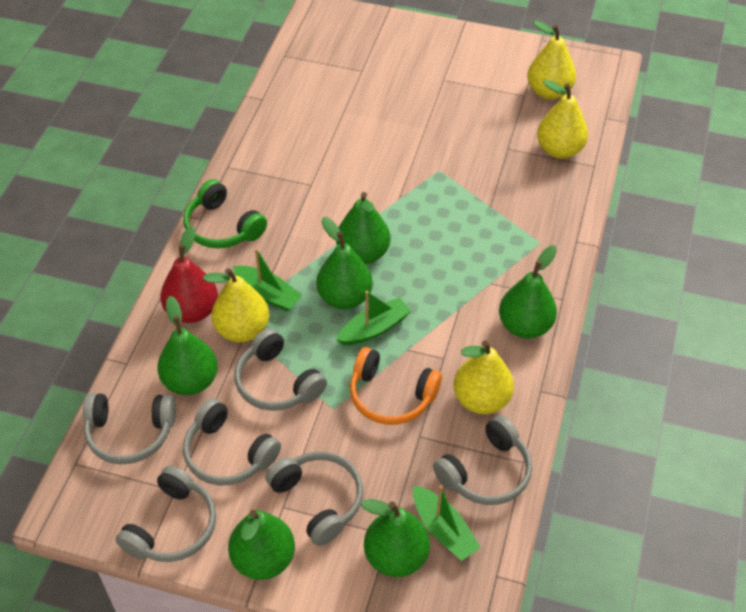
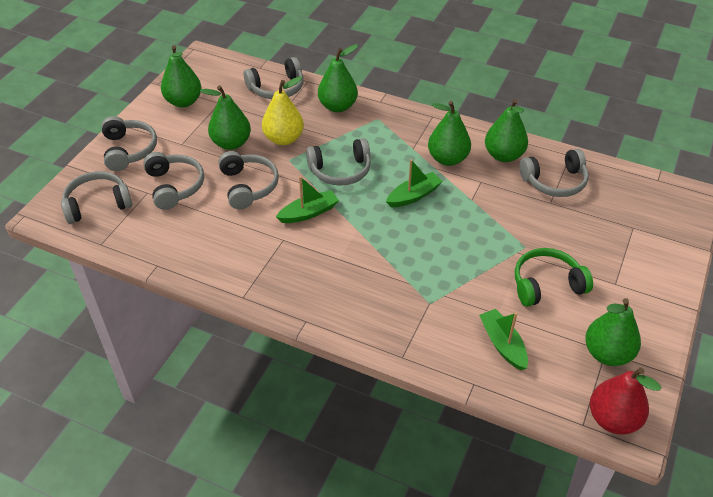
grey headphones: 6 -> 7
orange headphones: 1 -> 0
yellow pear: 4 -> 1

